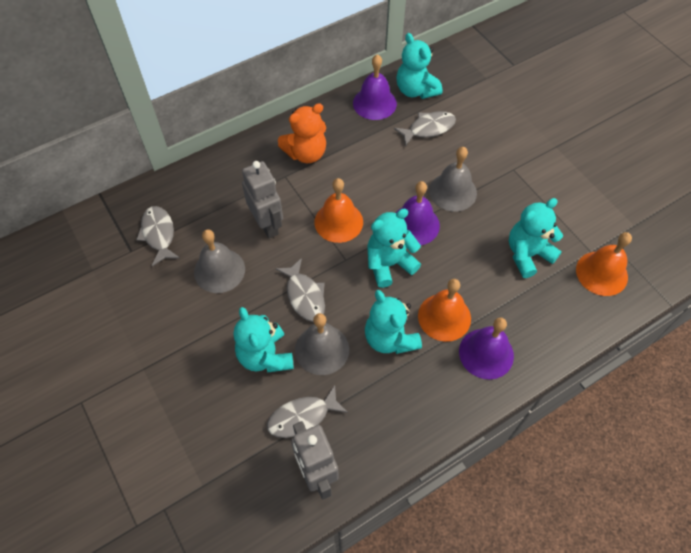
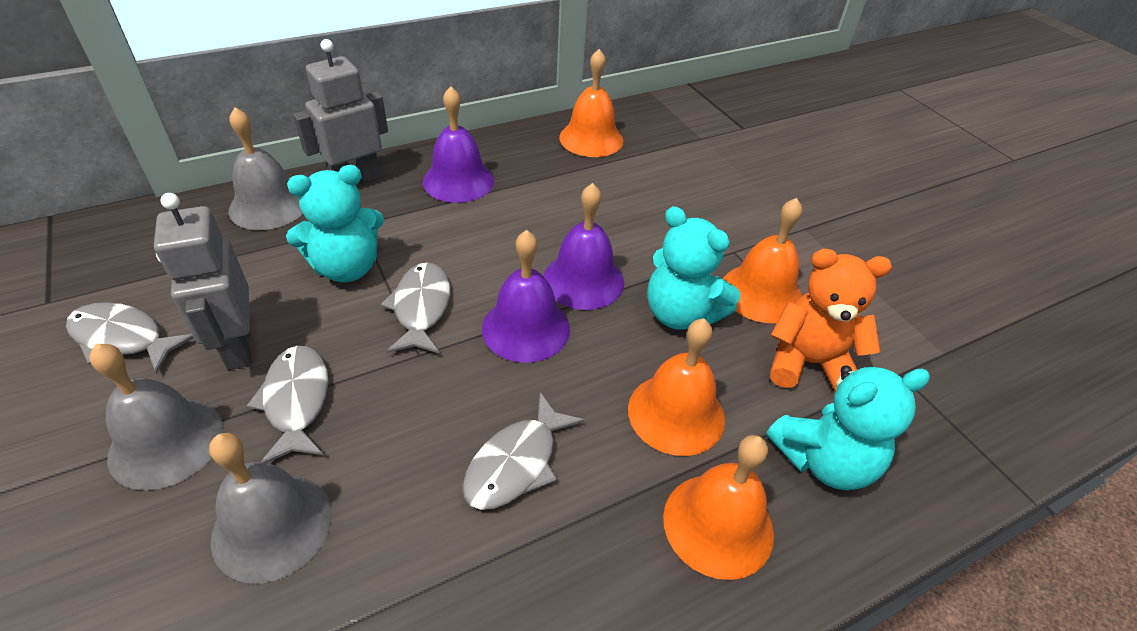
orange bell: 3 -> 4
turquoise teddy bear: 5 -> 3

